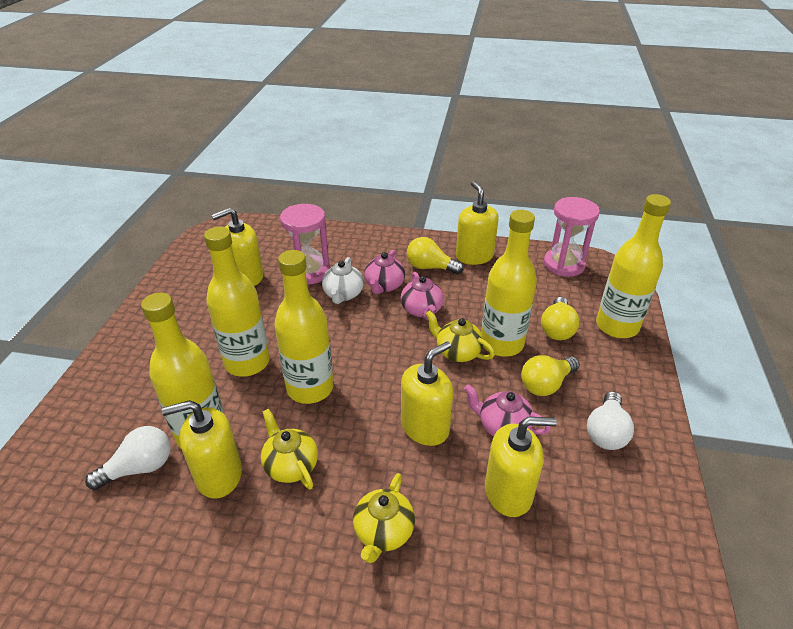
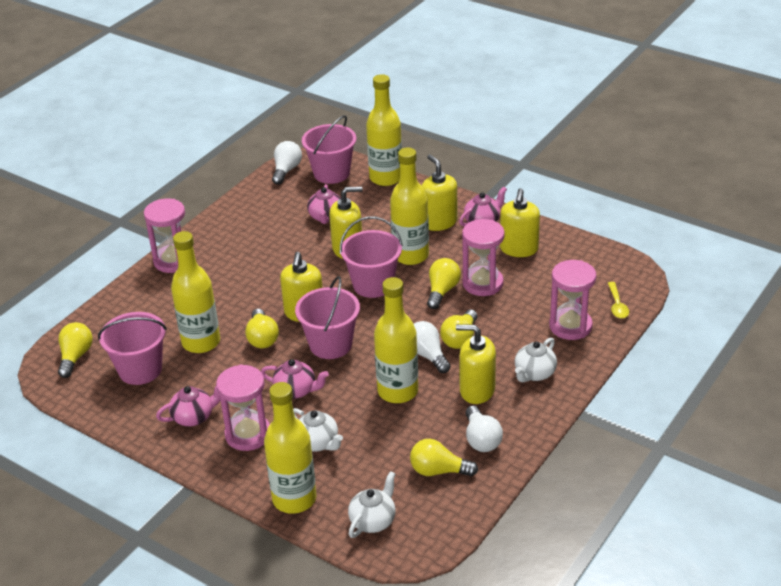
pink bucket: 0 -> 4
pink hourglass: 2 -> 4
pink teapot: 3 -> 4
white light bulb: 2 -> 3
white teapot: 1 -> 3
yellow light bulb: 3 -> 5
yellow spoon: 0 -> 1
yellow teapot: 3 -> 0

